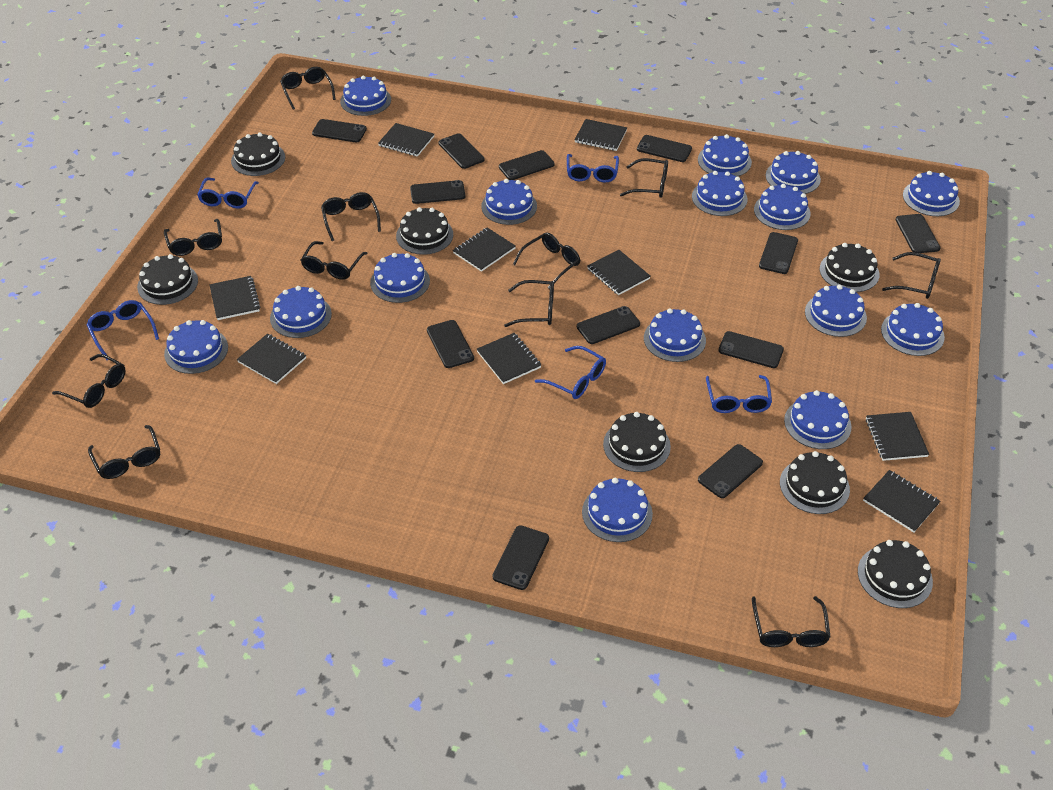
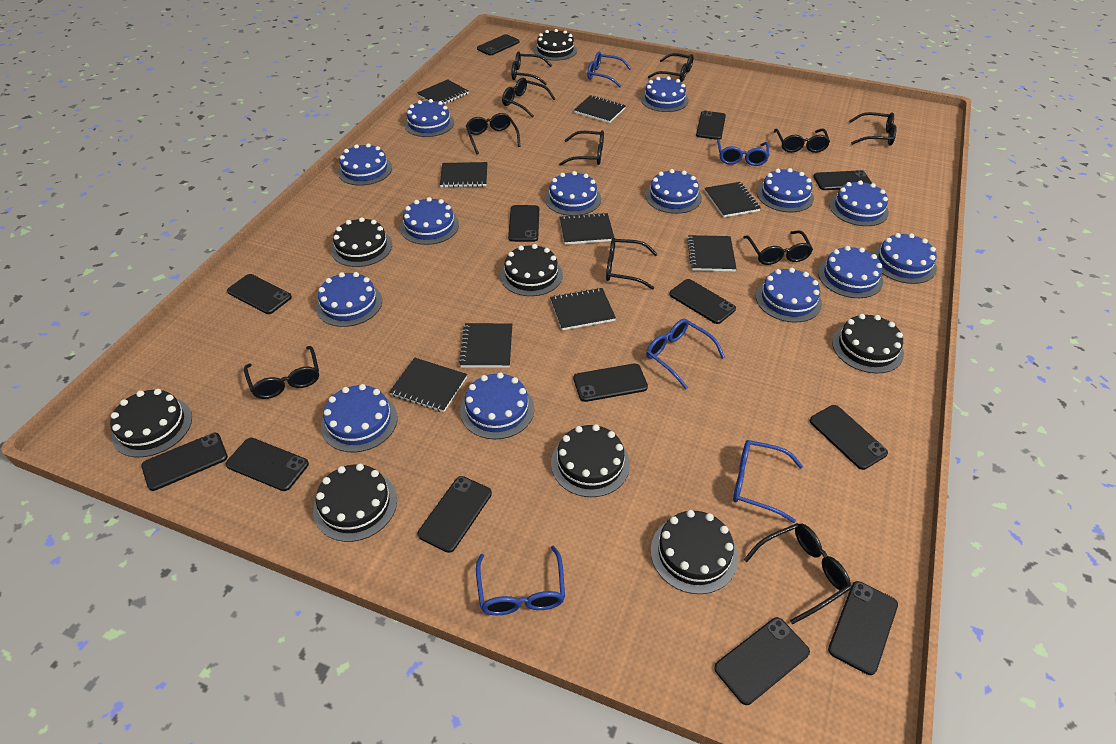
black cake: 7 -> 8
black phone: 12 -> 13
blue cake: 15 -> 14

